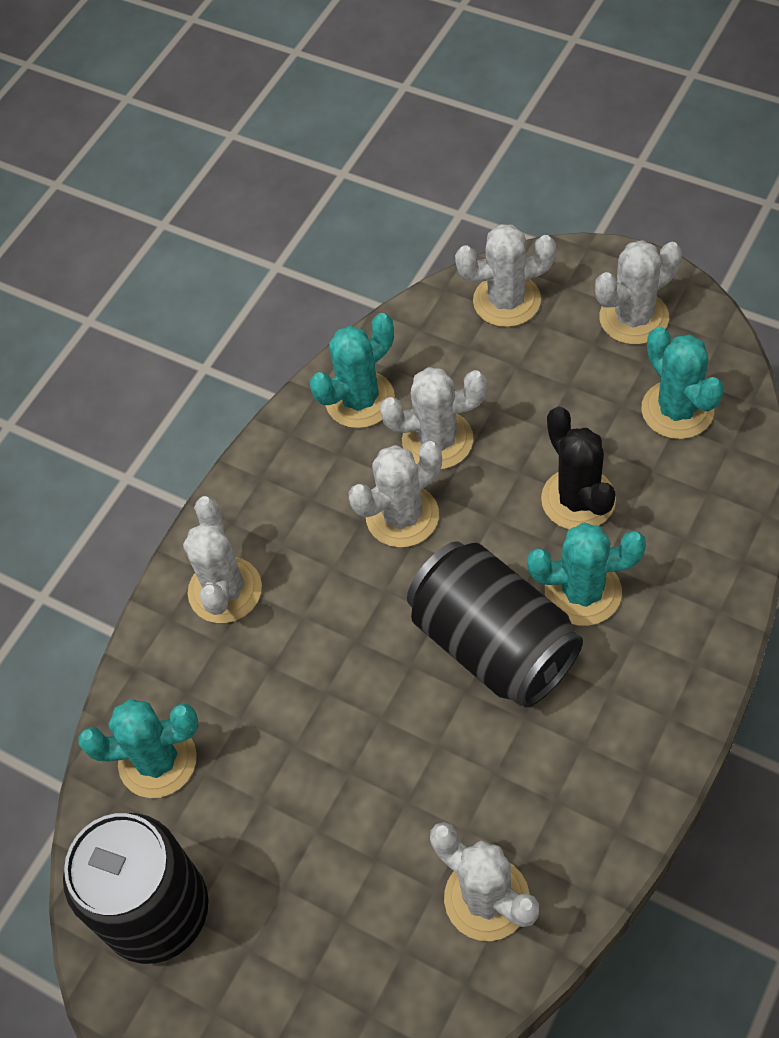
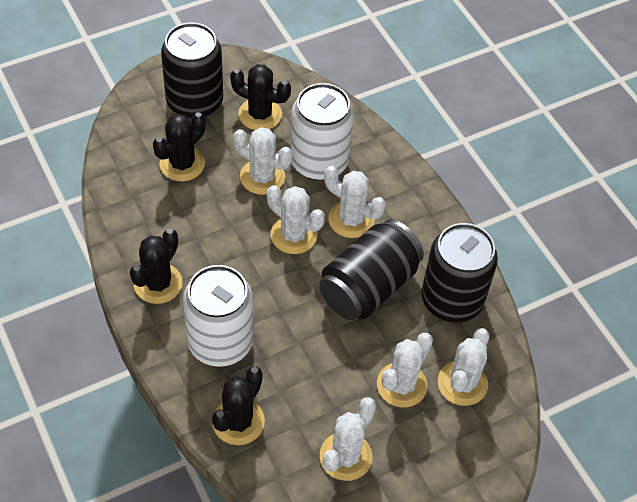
black cactus: 1 -> 4
black can: 2 -> 3
turquoise cactus: 4 -> 0
white can: 0 -> 2

